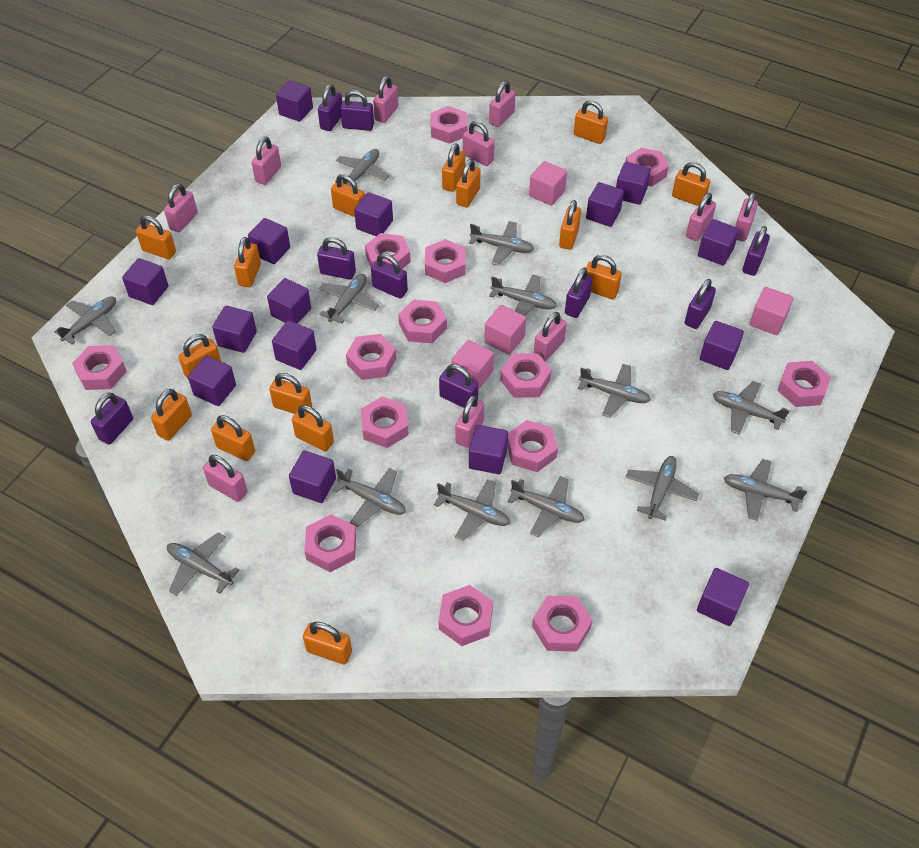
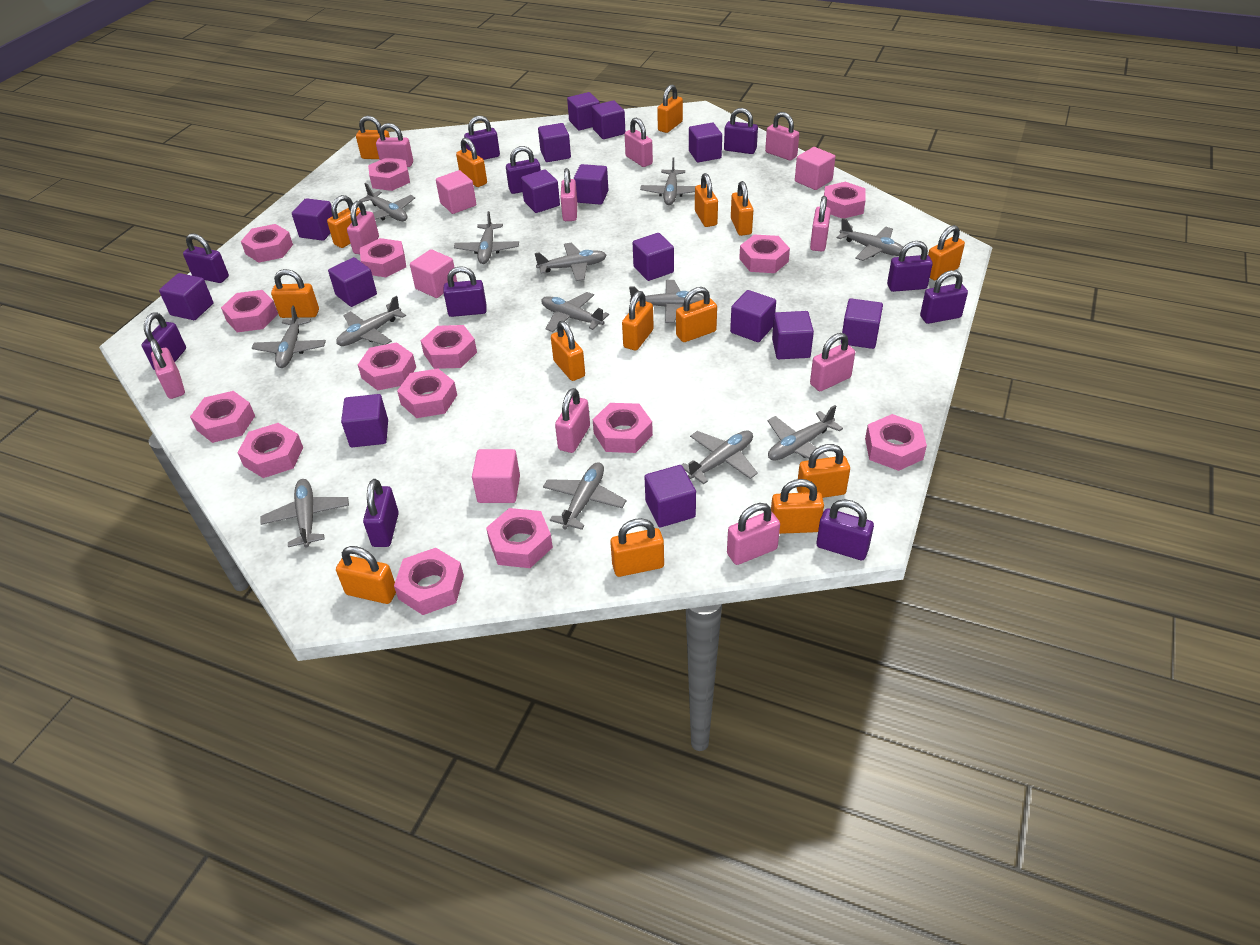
pink nut: 14 -> 15
purple padlock: 9 -> 10

